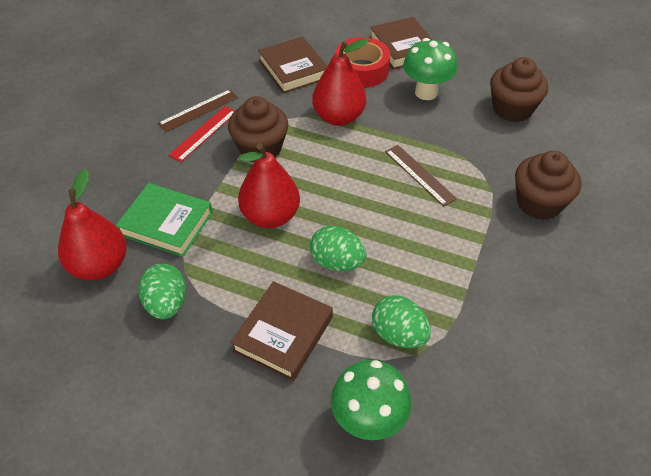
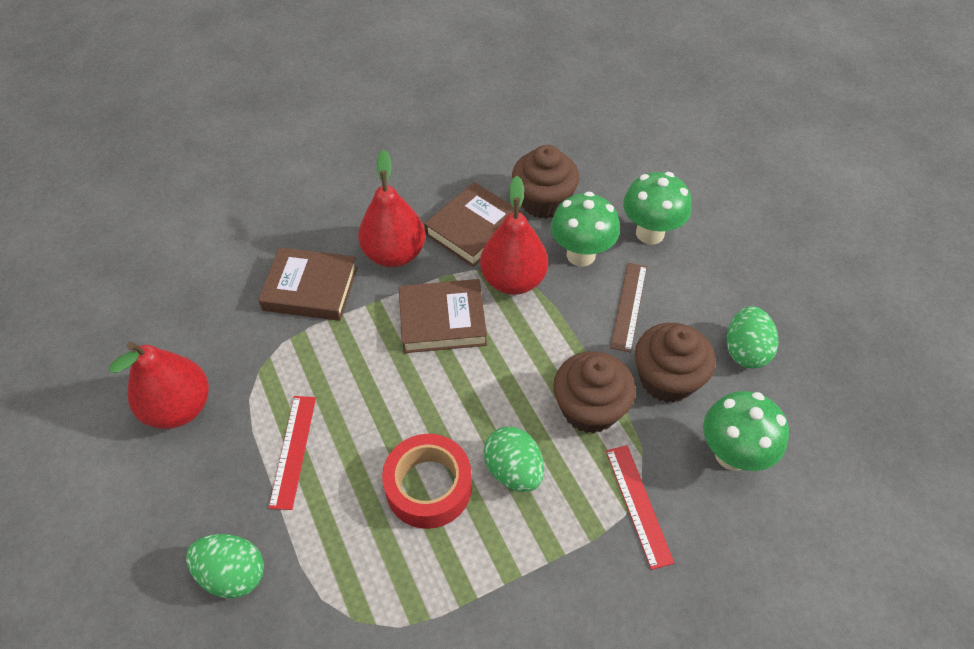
brown ruler: 2 -> 1
green book: 1 -> 0
green mushroom: 2 -> 3
red ruler: 1 -> 2

